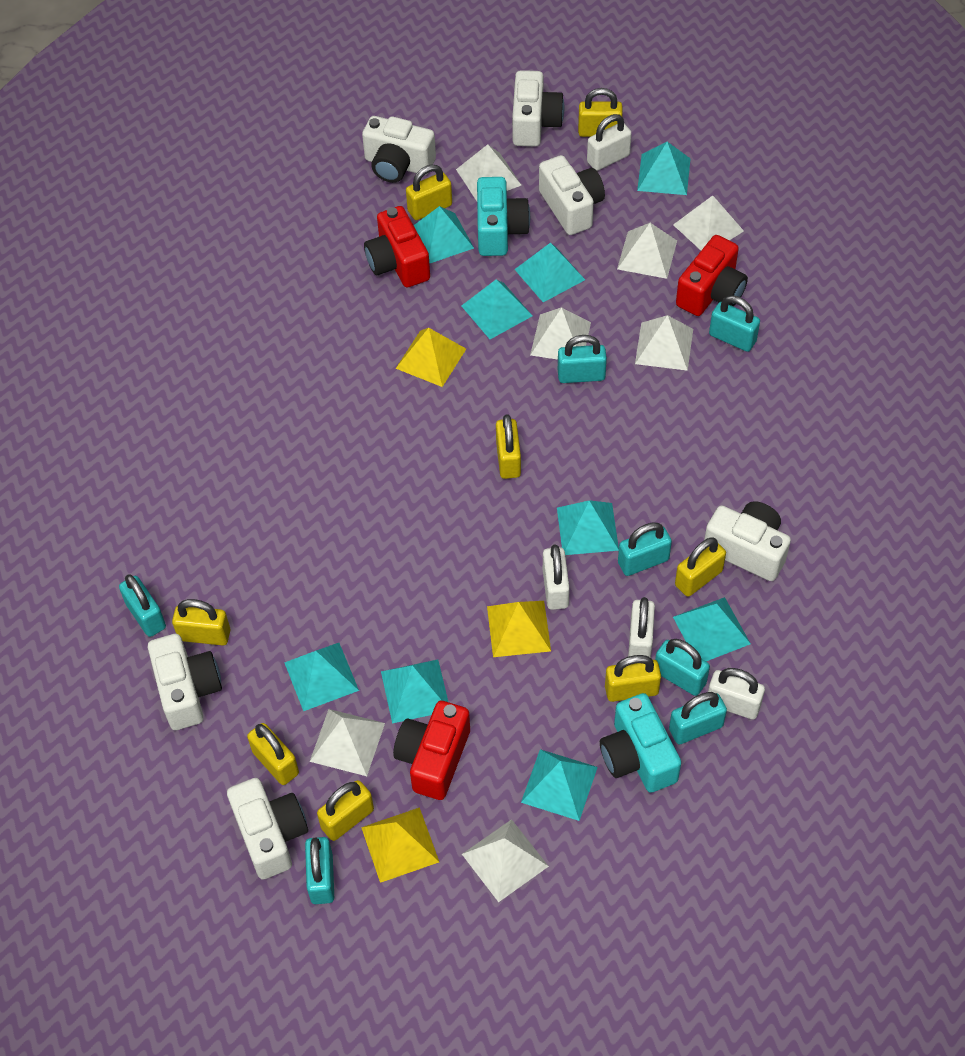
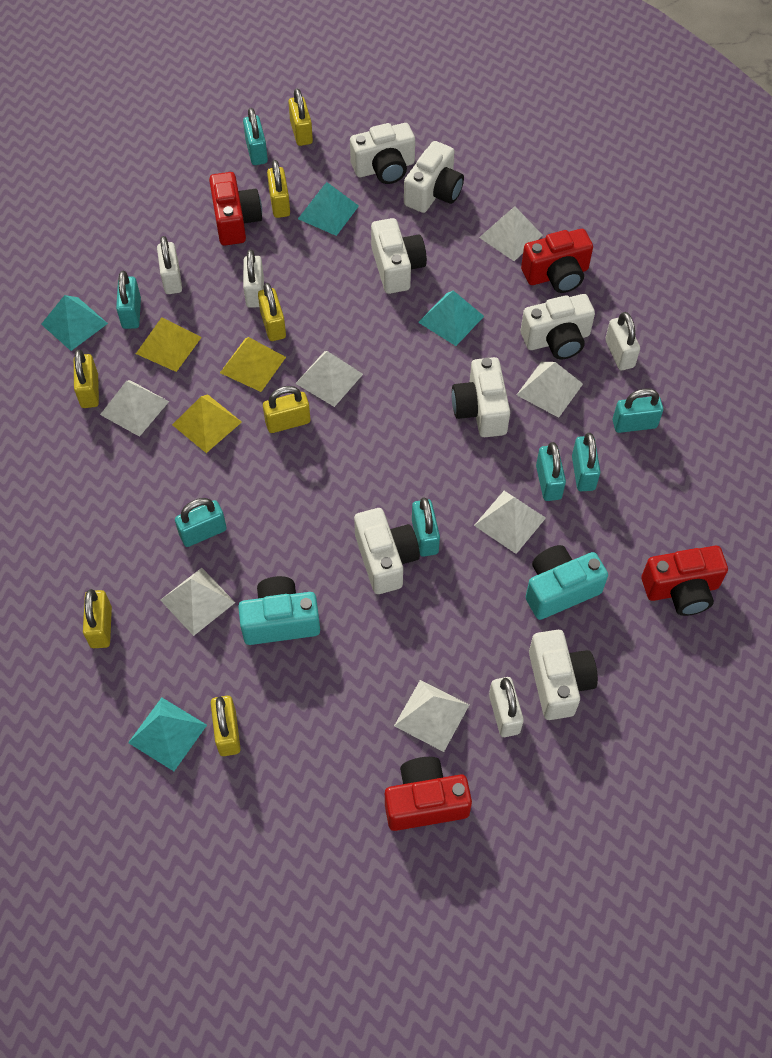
red camera: 3 -> 4
turquoise pyramid: 9 -> 4
white camera: 6 -> 7
yellow padlock: 8 -> 7

